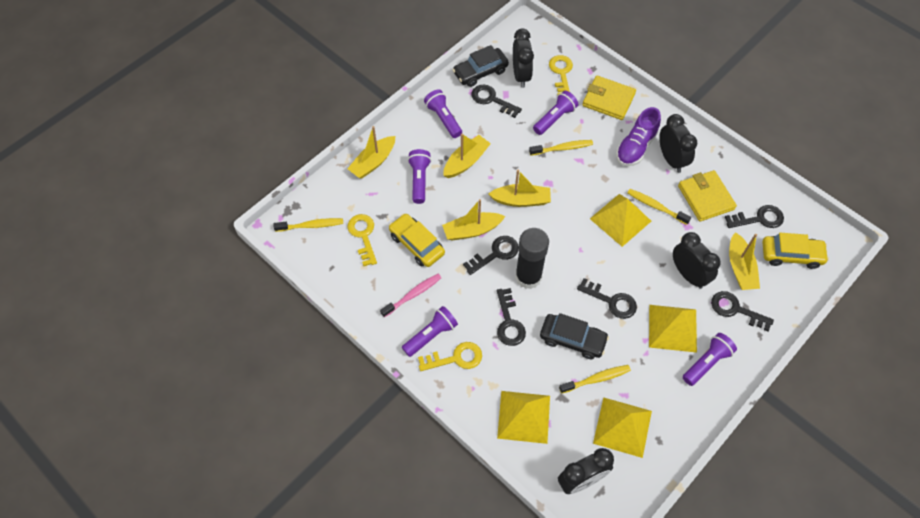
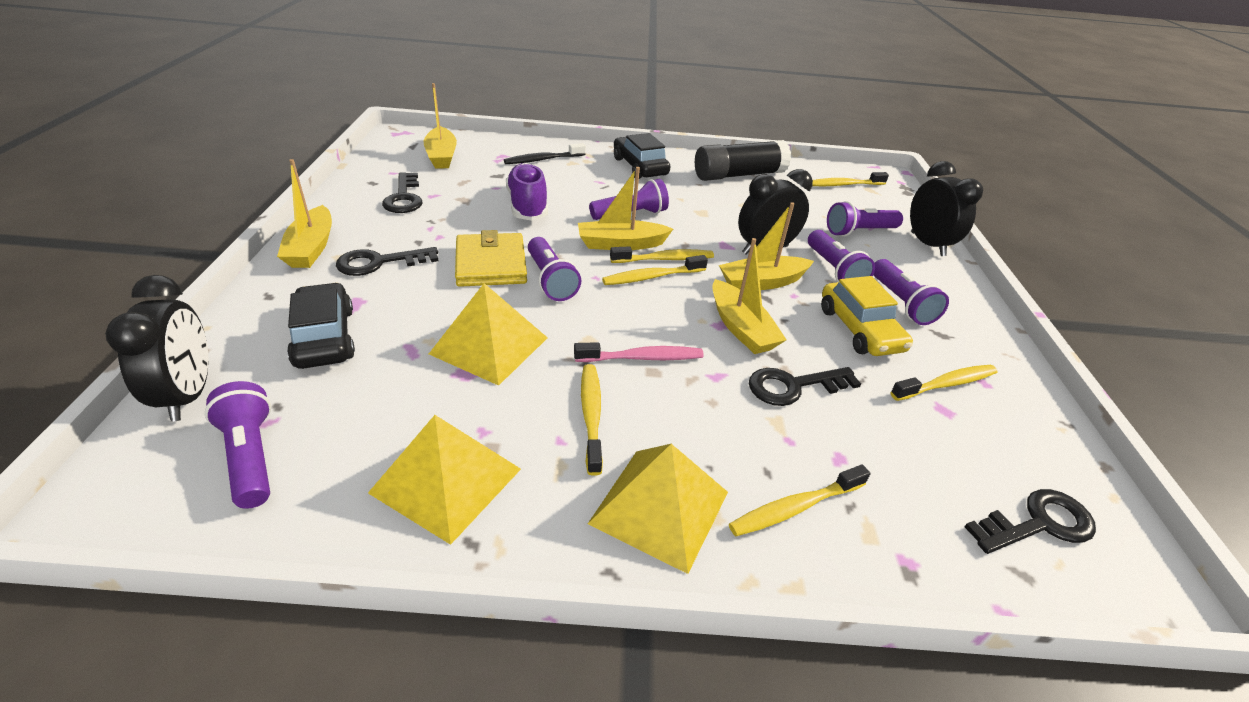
black clock: 4 -> 3
black key: 6 -> 4
black toothbrush: 0 -> 1
purple flashlight: 5 -> 6
yellow car: 2 -> 1
yellow key: 3 -> 0
yellow pyramid: 4 -> 3
yellow toothbrush: 4 -> 6
yellow wallet: 2 -> 1

